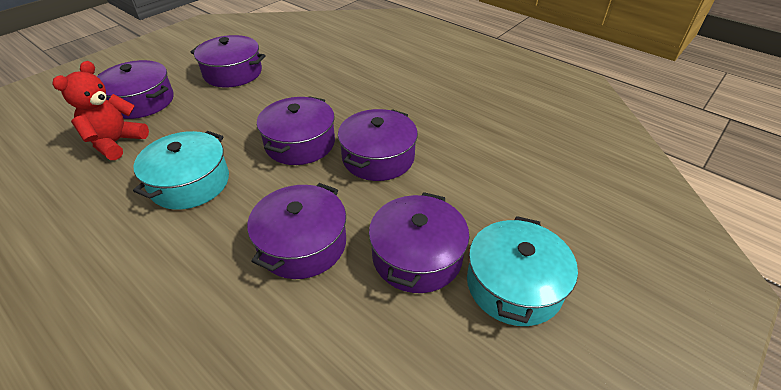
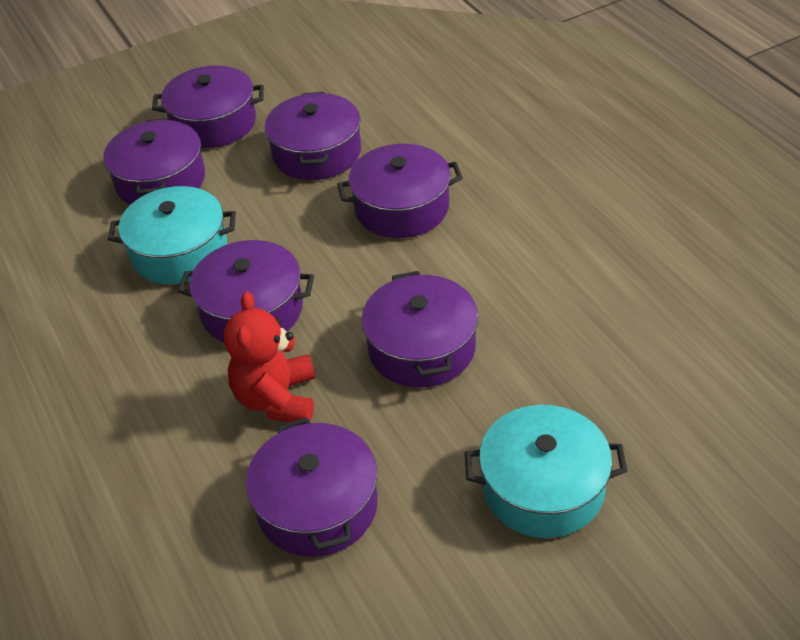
purple pot: 6 -> 7

